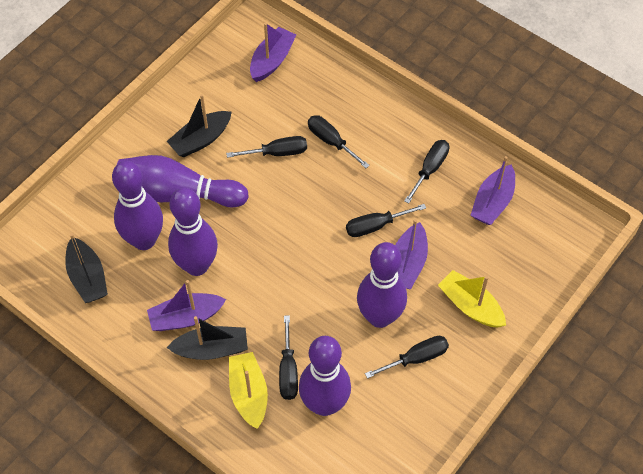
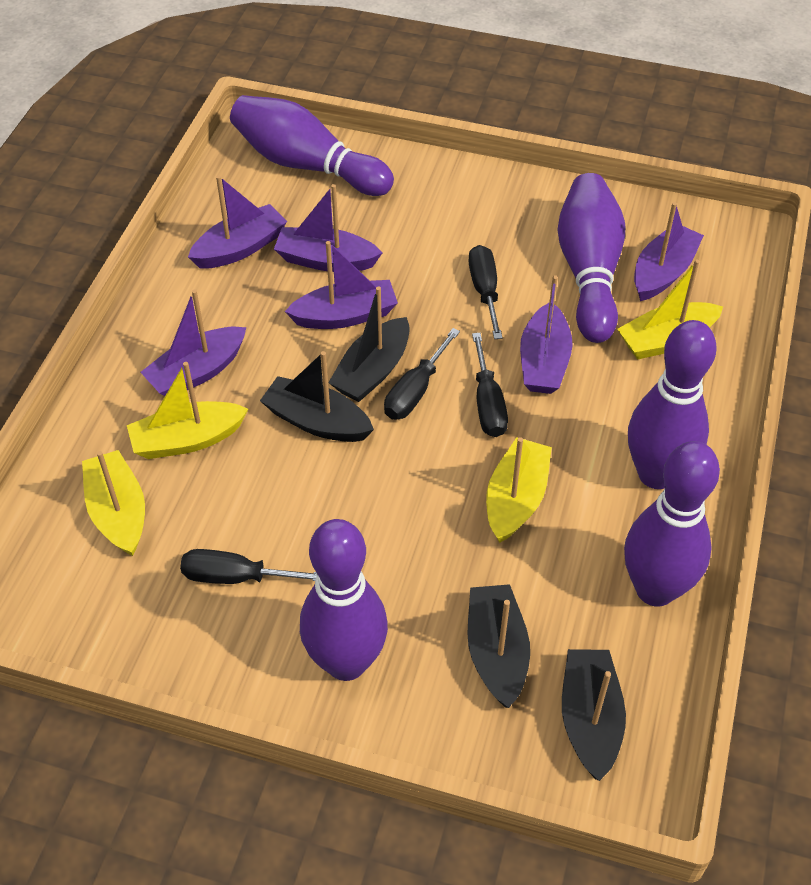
black boat: 3 -> 4
black screwdriver: 6 -> 4
purple boat: 4 -> 6
yellow boat: 2 -> 4

